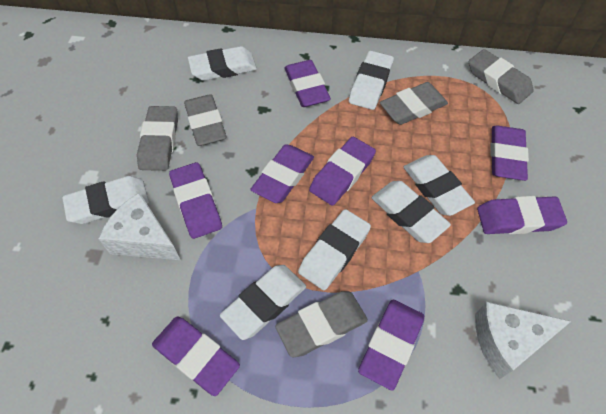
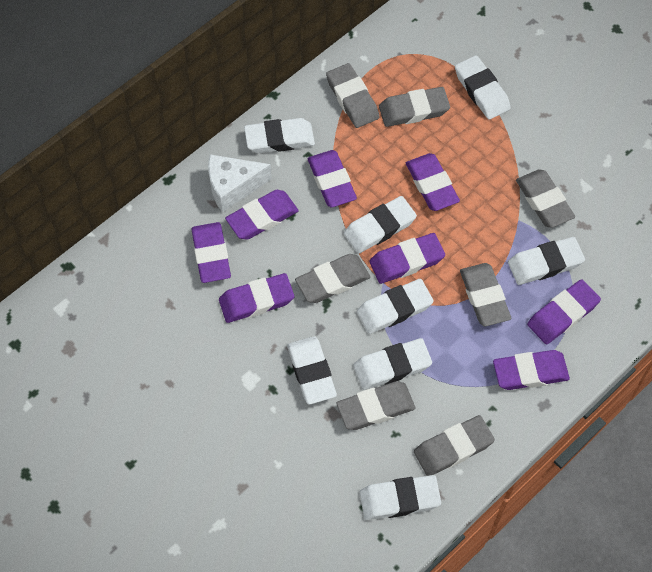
grey eraser: 5 -> 7
white cheese: 2 -> 1
white eraser: 7 -> 8

